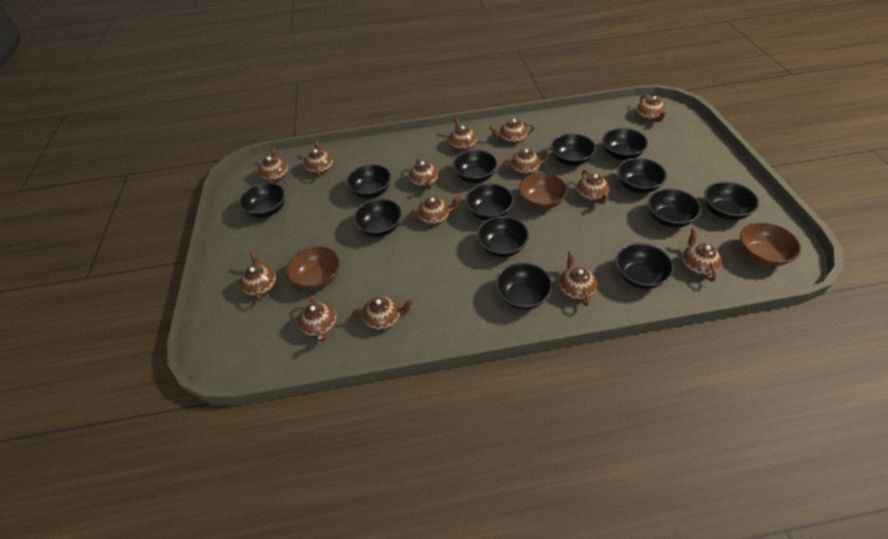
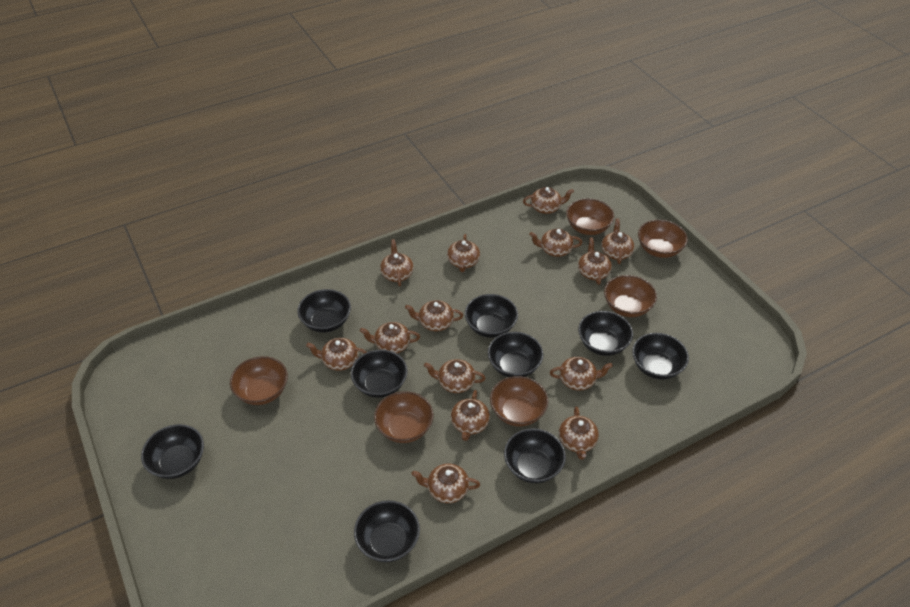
black bowl: 13 -> 9
brown bowl: 3 -> 6

